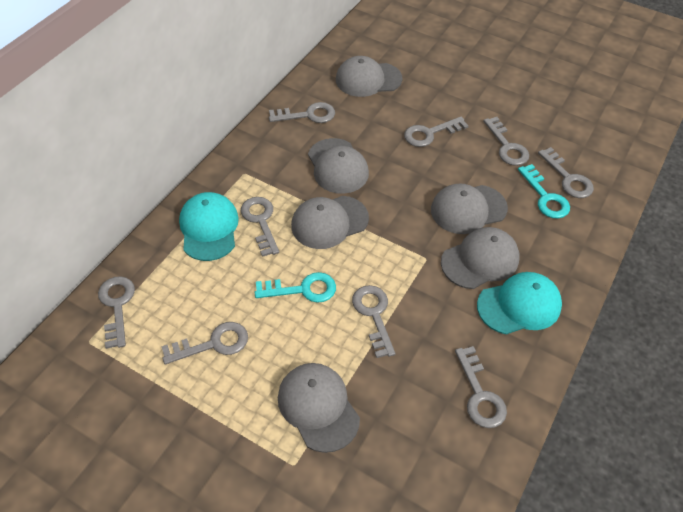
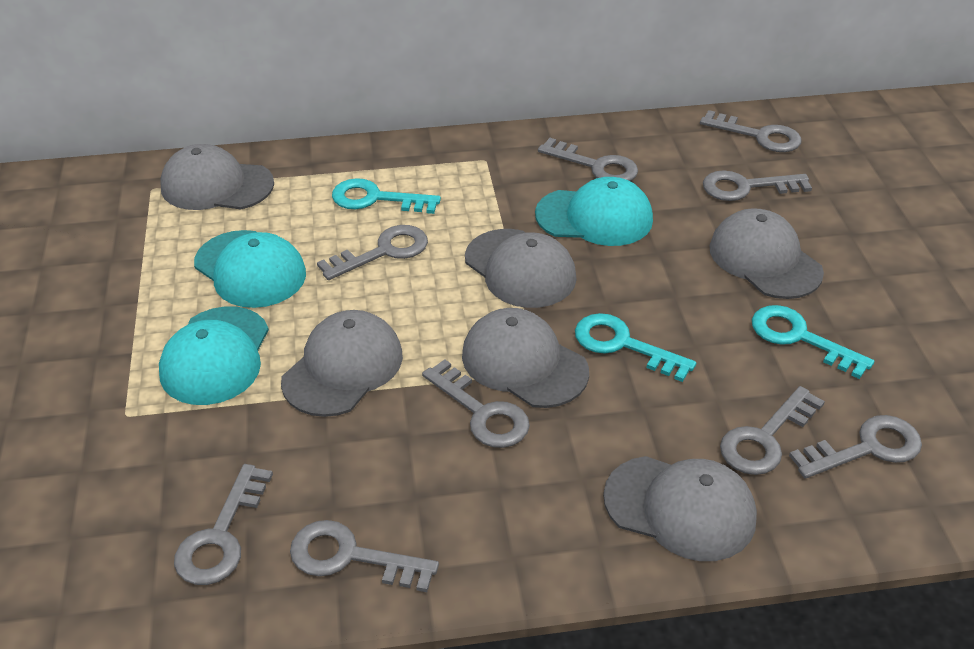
turquoise cap: 2 -> 3
turquoise key: 2 -> 3

